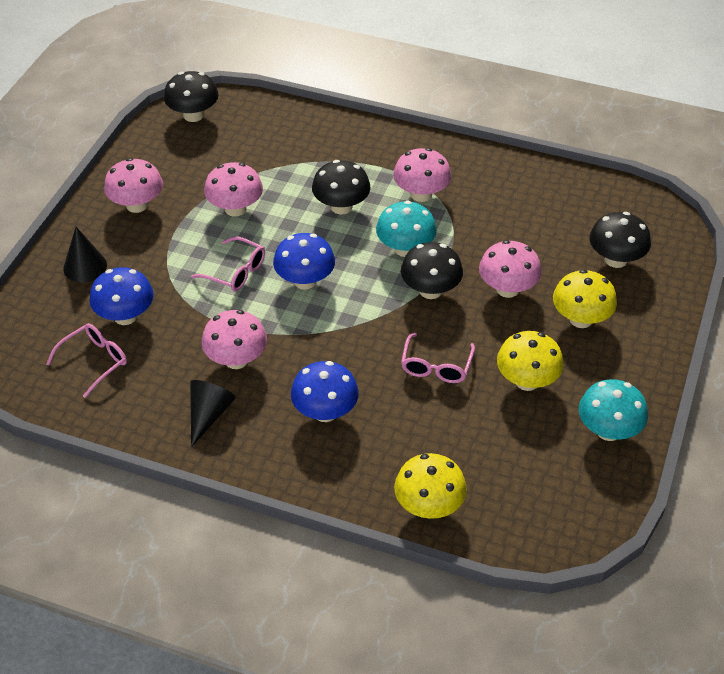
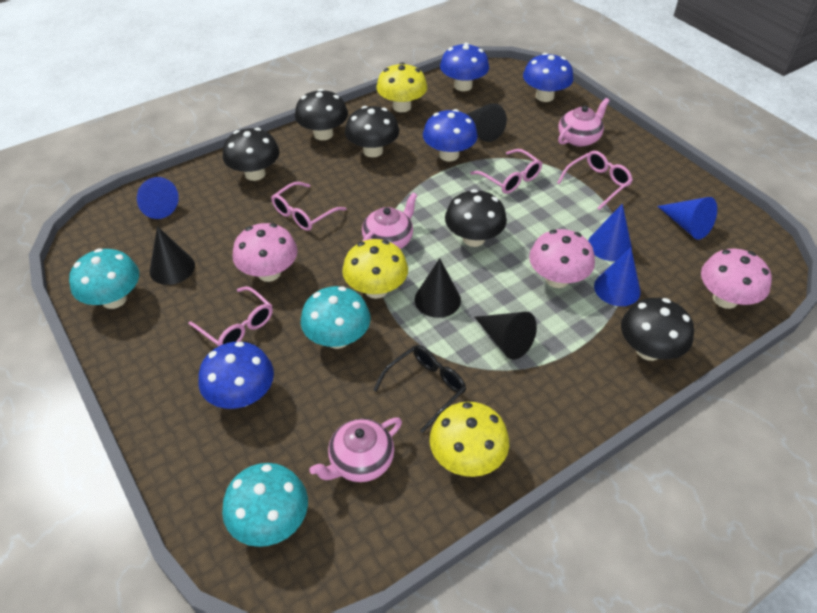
black cone: 2 -> 4
black glasses: 0 -> 1
black mushroom: 4 -> 5
blue cone: 0 -> 4
blue mushroom: 3 -> 4
pink glasses: 3 -> 4
pink mushroom: 5 -> 3
pink teapot: 0 -> 3
turquoise mushroom: 2 -> 3

